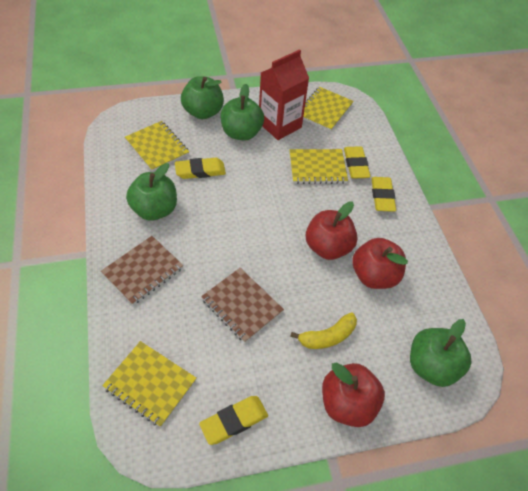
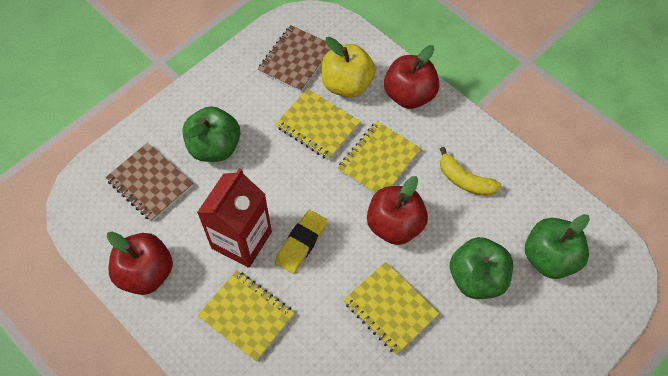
green apple: 4 -> 3
yellow apple: 0 -> 1
yellow eraser: 4 -> 1

